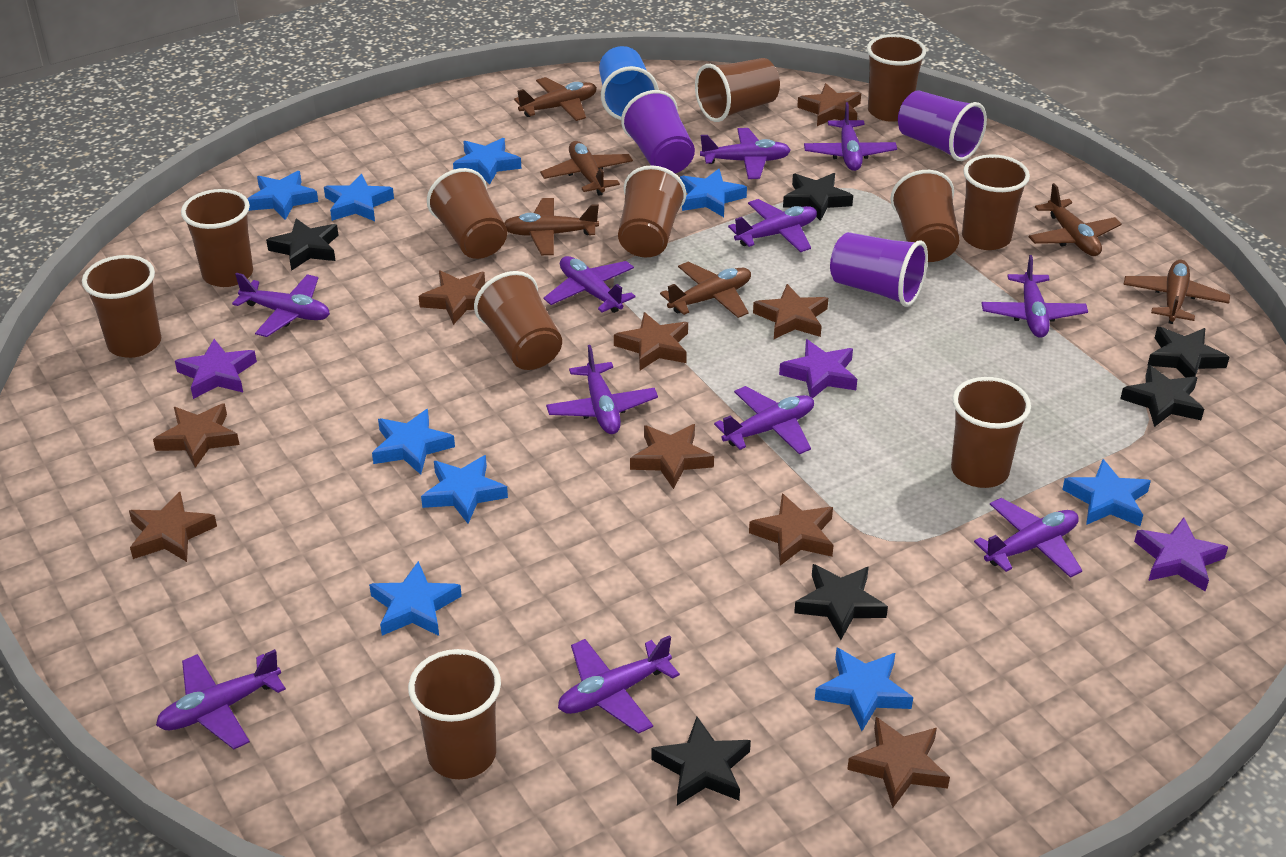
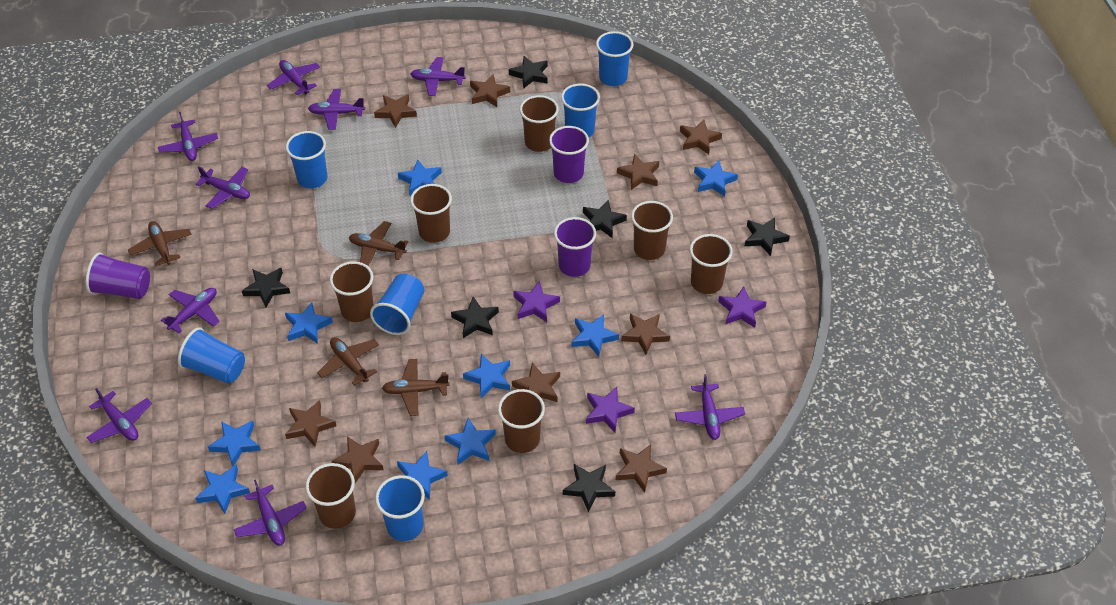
blue cup: 1 -> 6
brown cup: 11 -> 7
brown plane: 6 -> 4
purple plane: 11 -> 9

